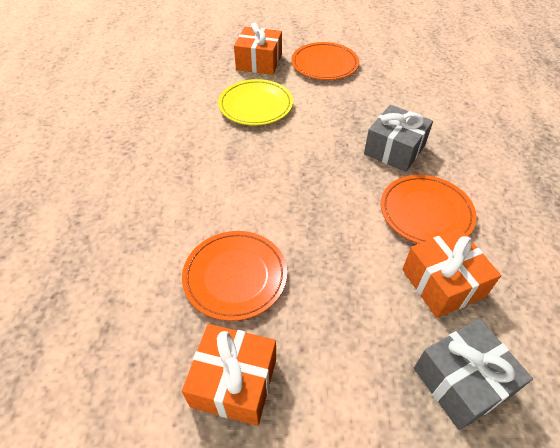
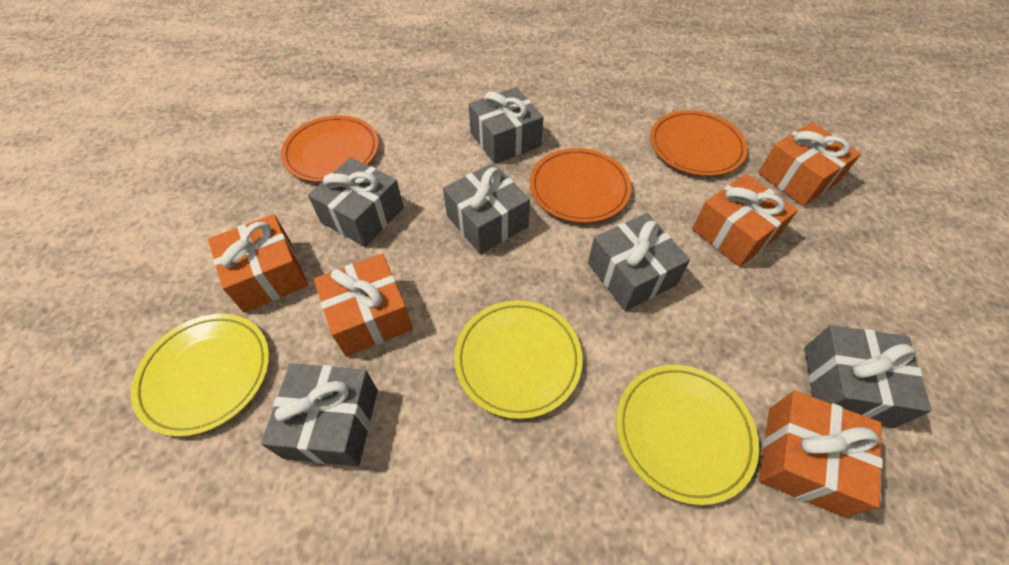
grey gift: 2 -> 6
orange gift: 3 -> 5
yellow plate: 1 -> 3

